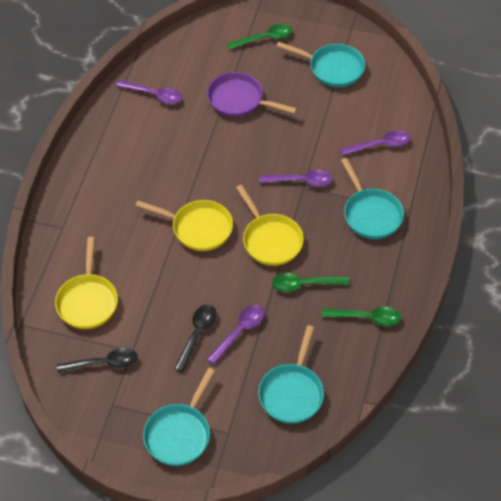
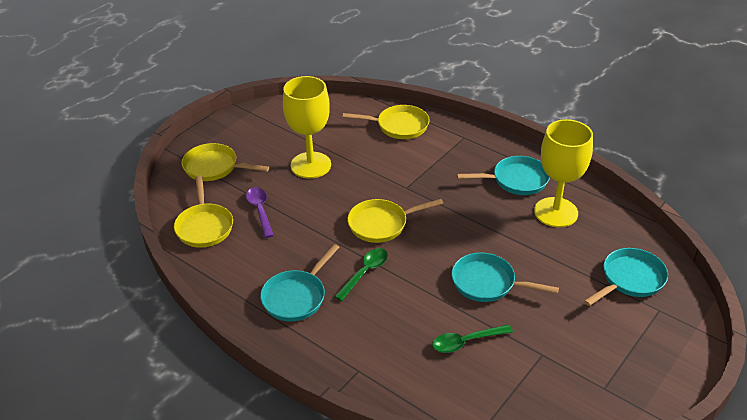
black spoon: 2 -> 0
green spoon: 3 -> 2
purple pan: 1 -> 0
purple spoon: 4 -> 1
yellow goblet: 0 -> 2
yellow pan: 3 -> 4

